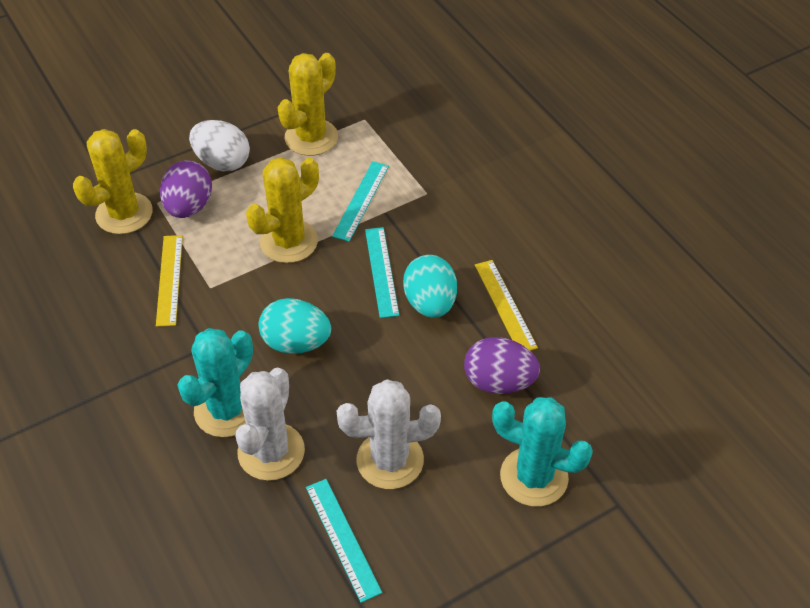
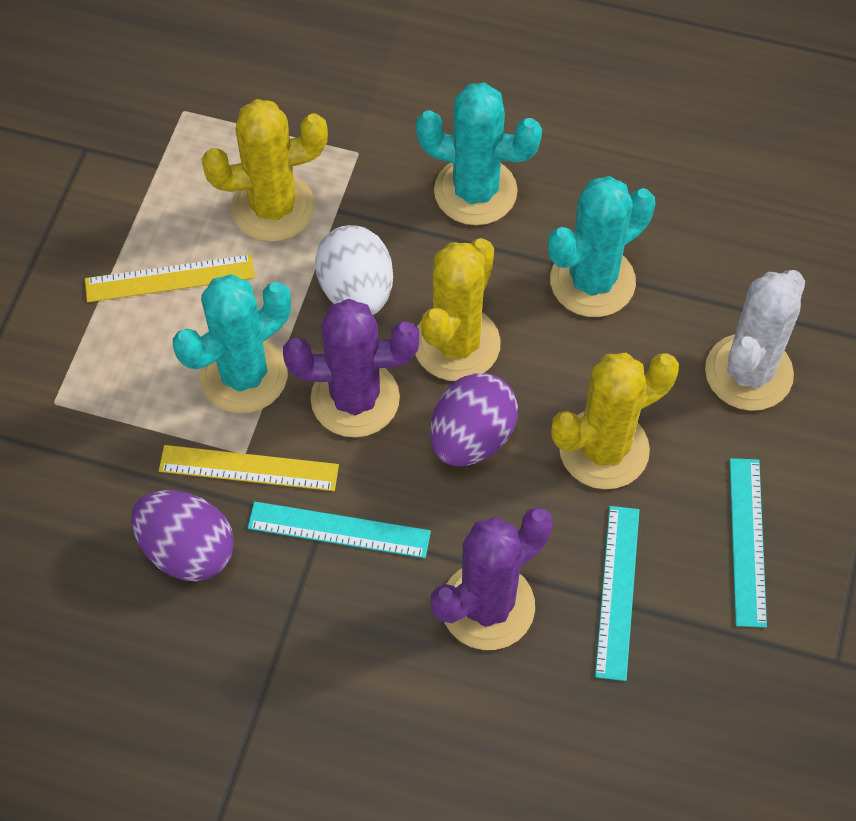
purple cactus: 0 -> 2
turquoise cactus: 2 -> 3
turquoise egg: 2 -> 0
white cactus: 2 -> 1

